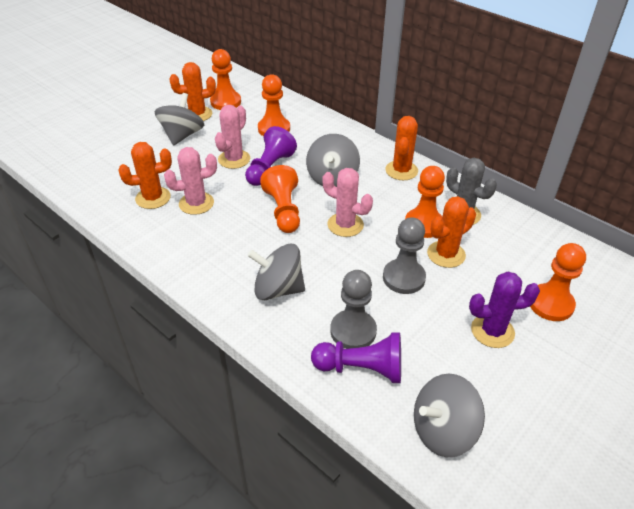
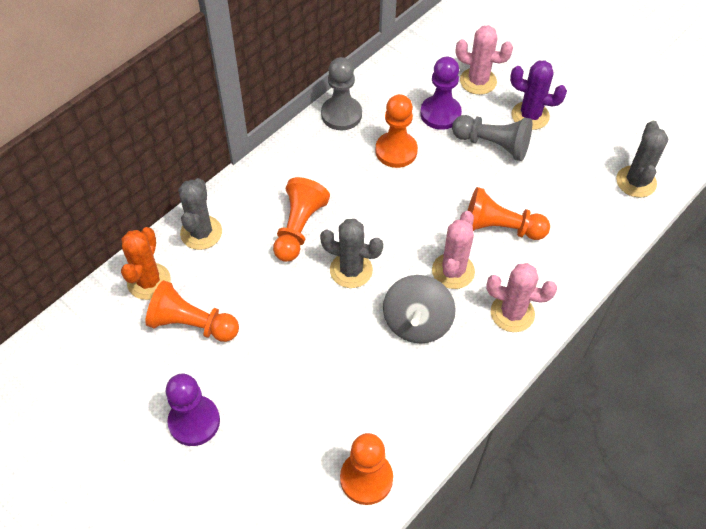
grey cactus: 1 -> 3
grey spinning top: 4 -> 1
orange cactus: 4 -> 1

